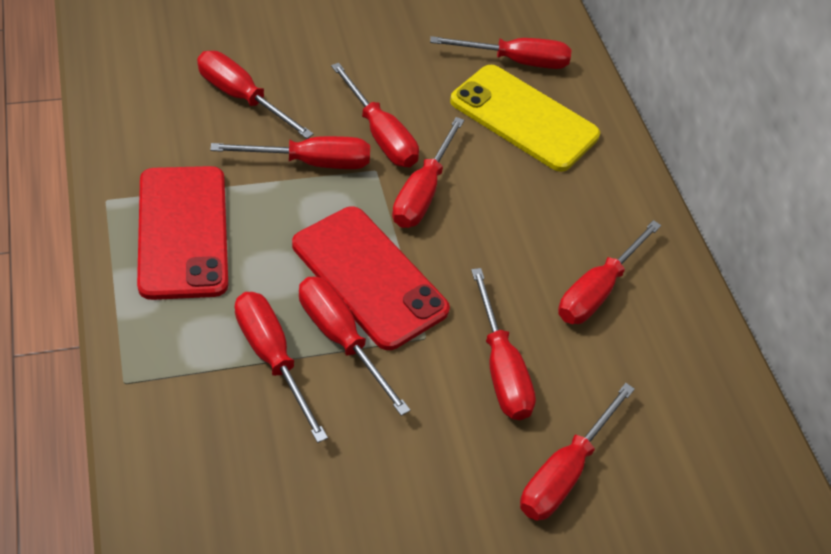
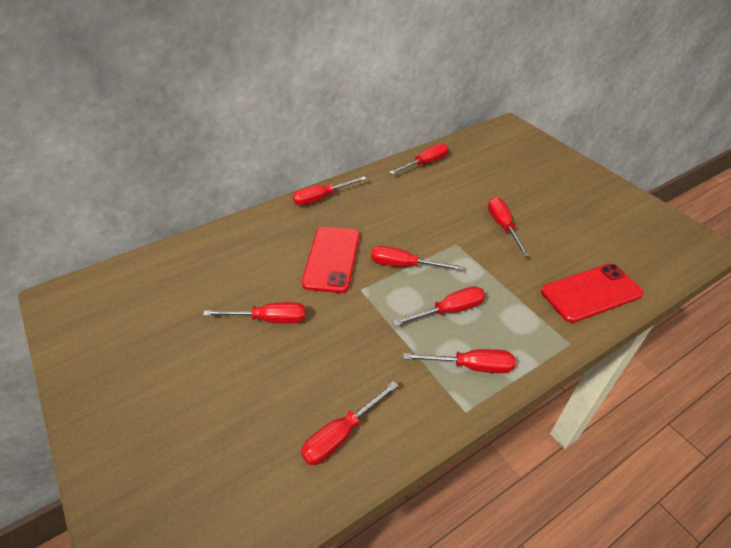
red screwdriver: 10 -> 8
yellow phone: 1 -> 0

